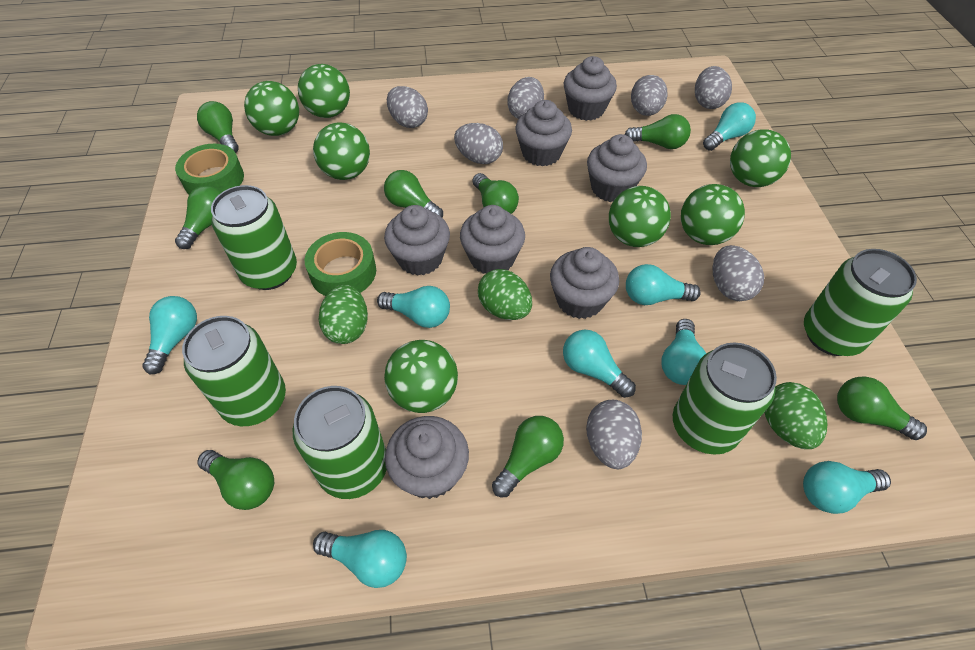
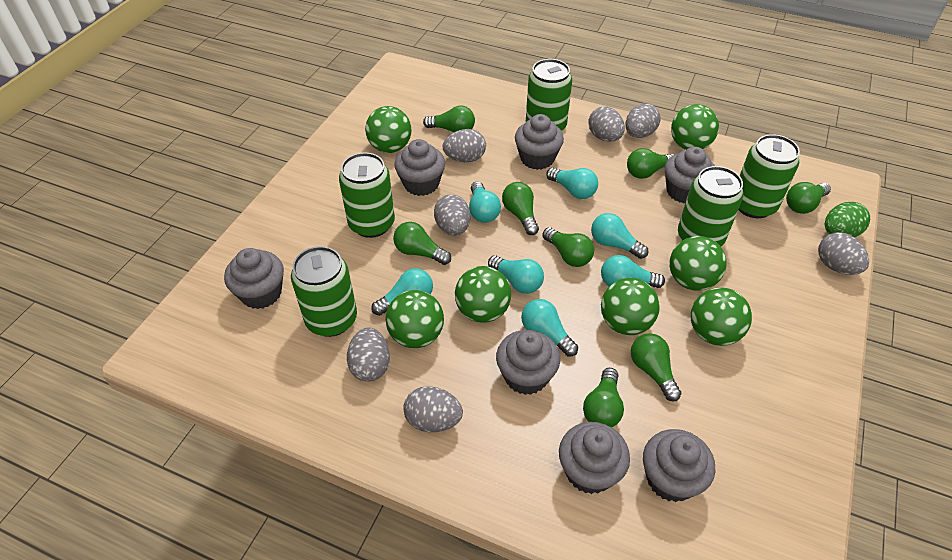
green egg: 3 -> 1
green tape: 2 -> 0
turquoise light bulb: 8 -> 7

